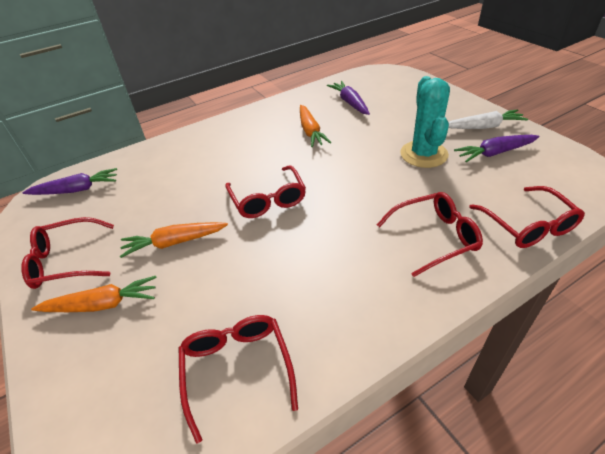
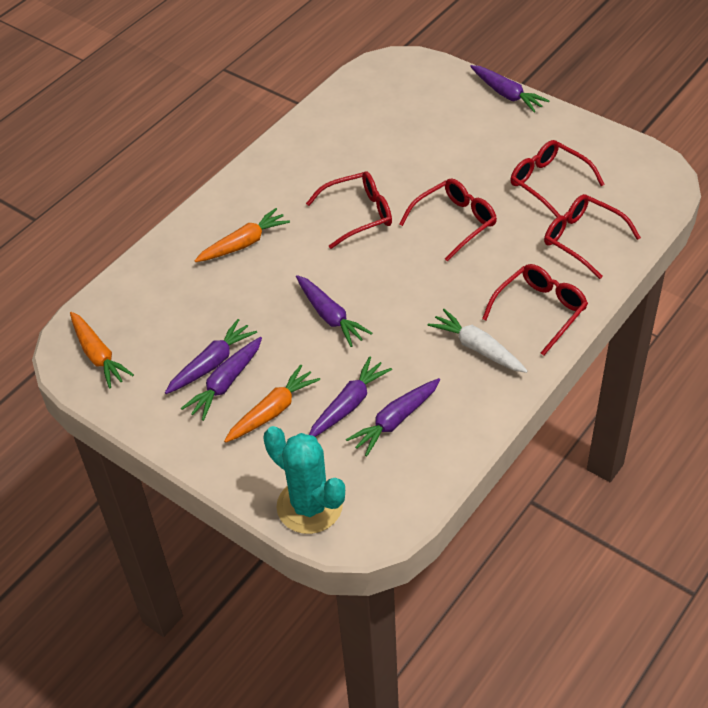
purple carrot: 3 -> 6

